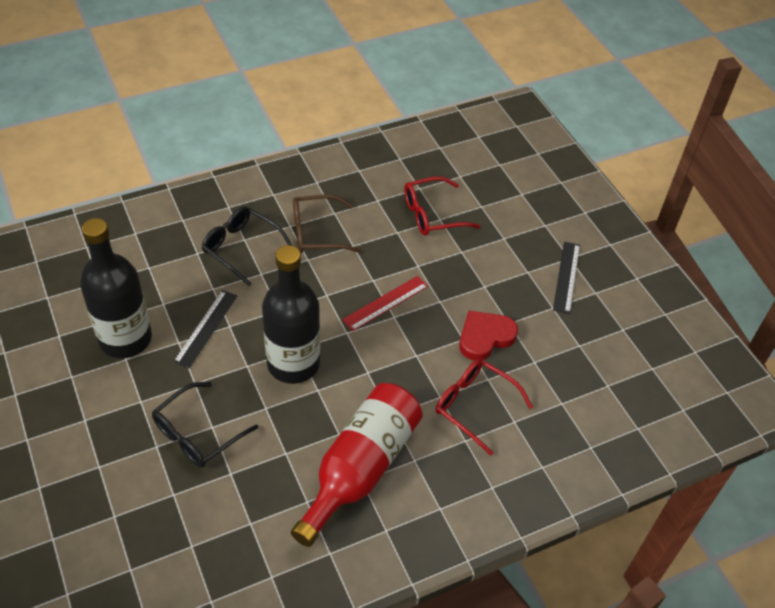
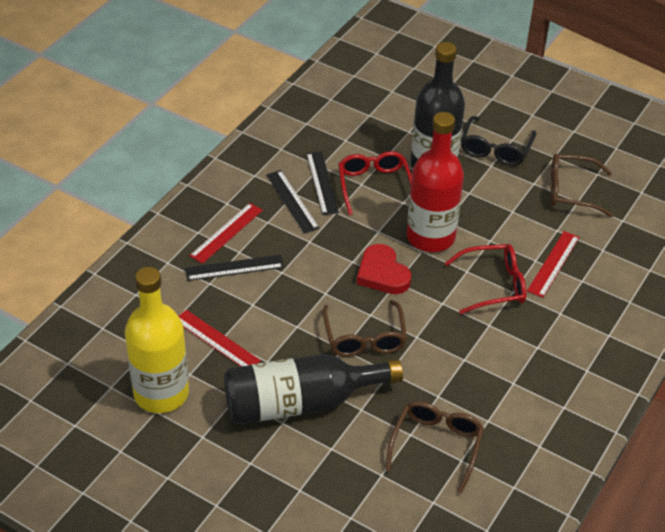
black glasses: 2 -> 1
black ruler: 2 -> 3
brown glasses: 1 -> 3
red ruler: 1 -> 3
yellow bottle: 0 -> 1

